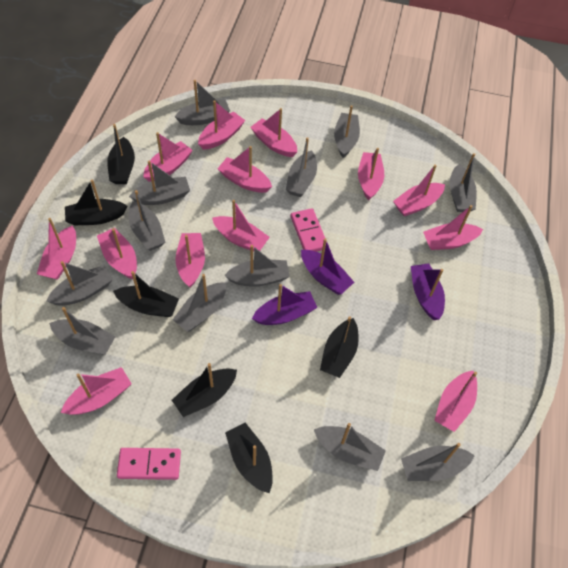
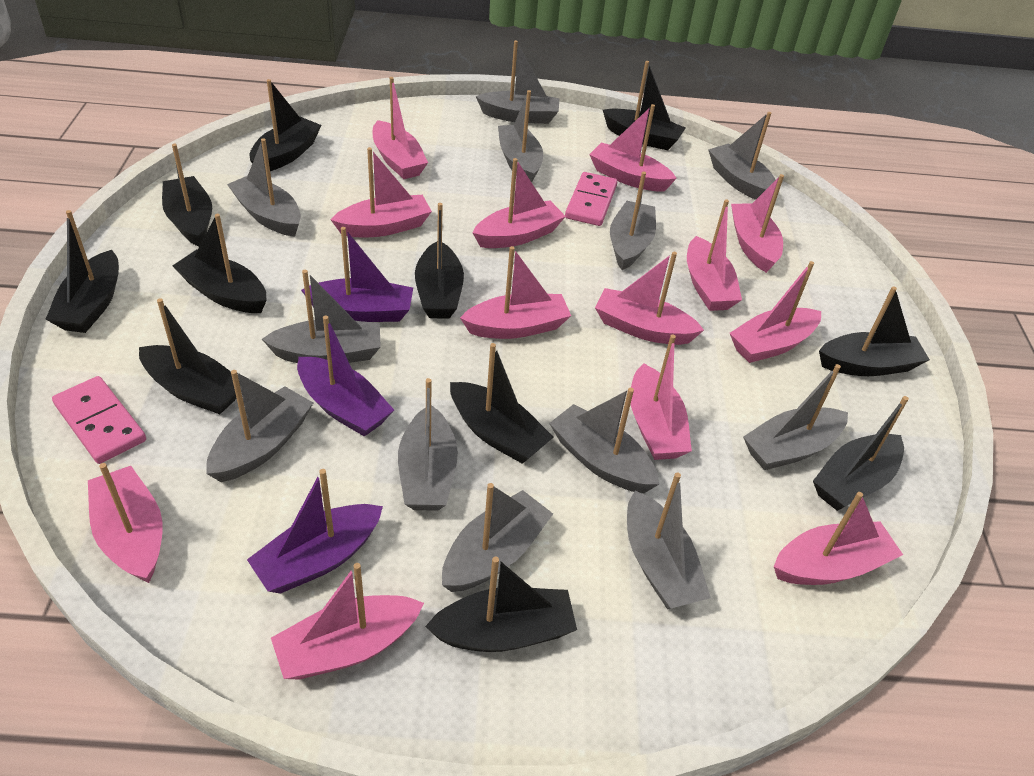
black boat: 6 -> 11

